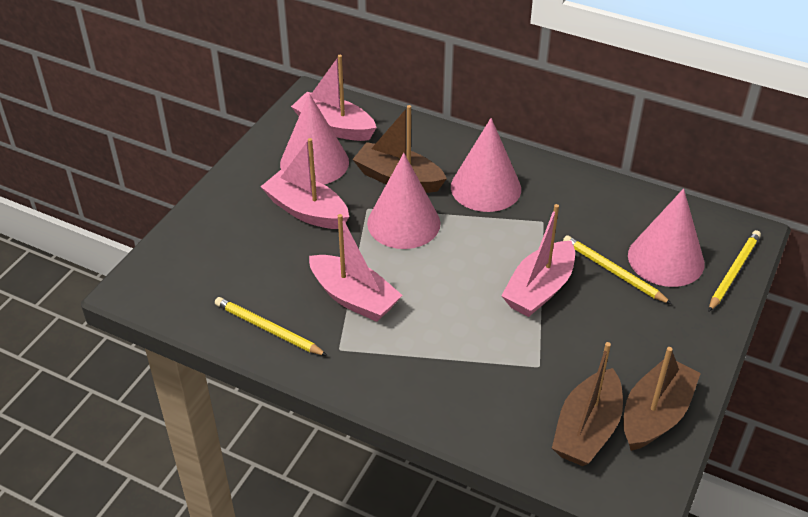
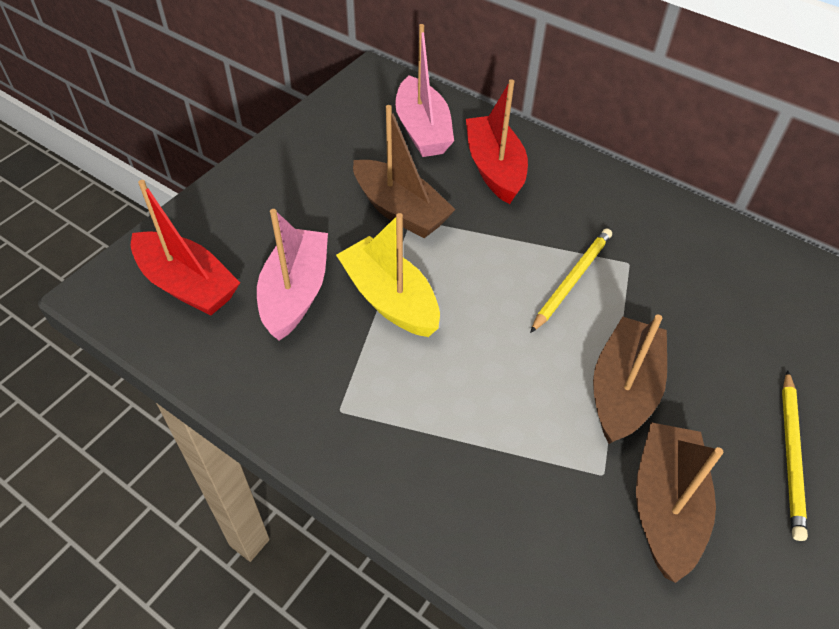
pink boat: 4 -> 2
pink cone: 4 -> 0
red boat: 0 -> 2
yellow boat: 0 -> 1
yellow pencil: 3 -> 2

